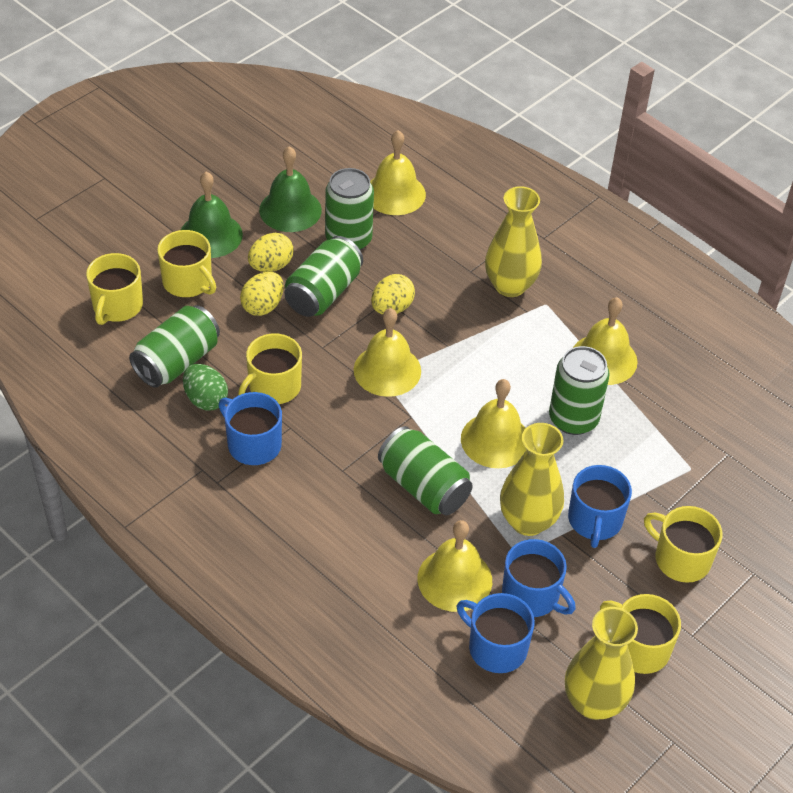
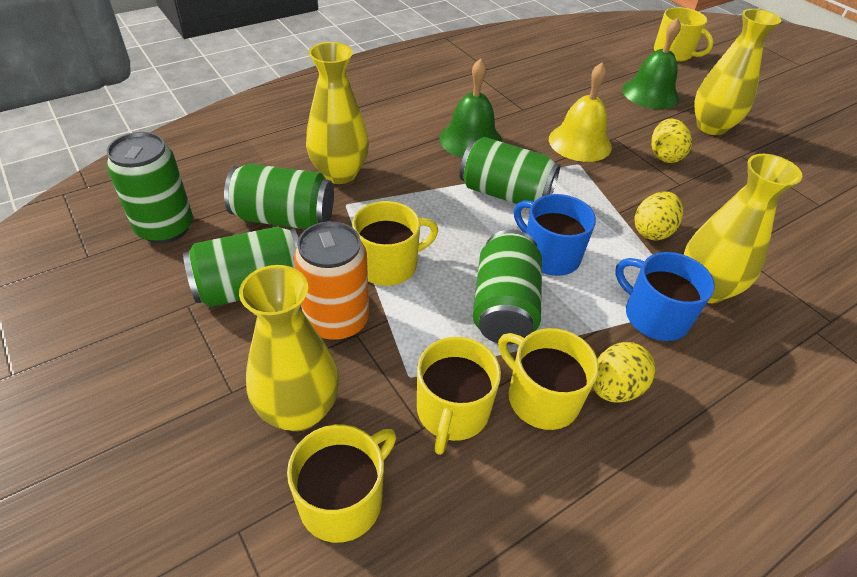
blue mug: 4 -> 2
green egg: 1 -> 0
orange can: 0 -> 1
yellow bell: 5 -> 1
yellow vase: 3 -> 4

